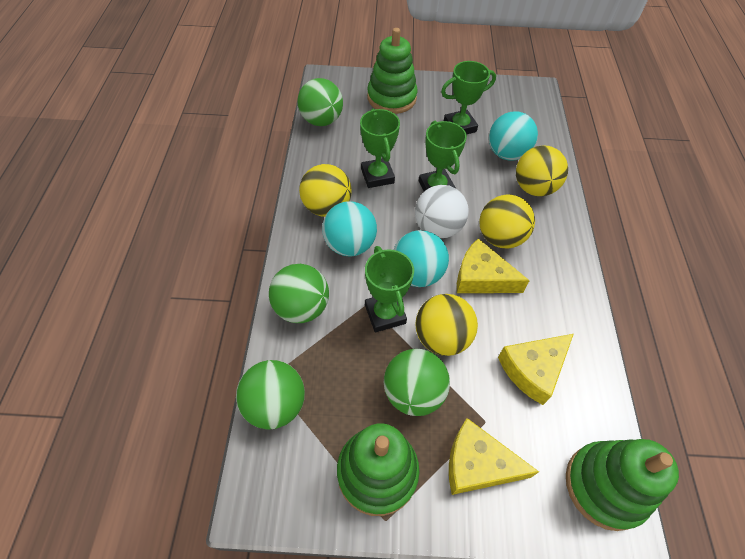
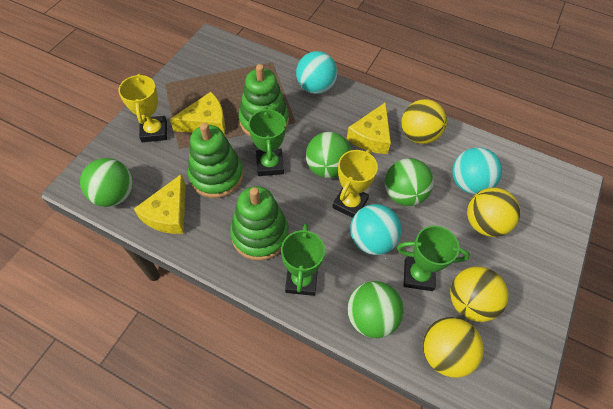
green trophy: 4 -> 3
white ball: 1 -> 0
yellow trophy: 0 -> 2

